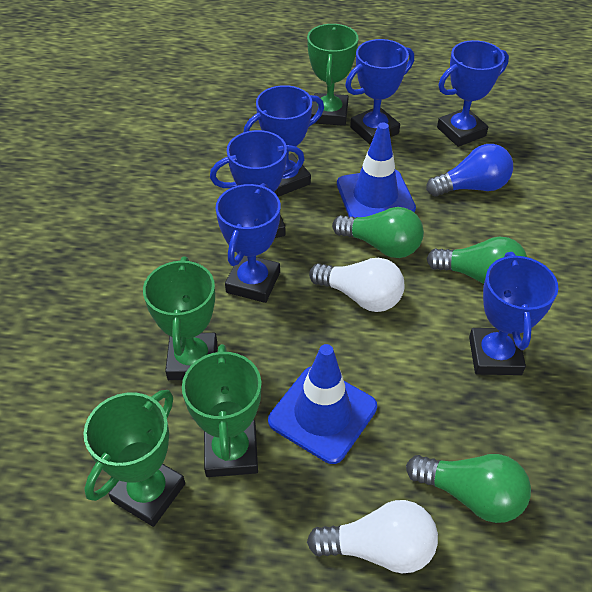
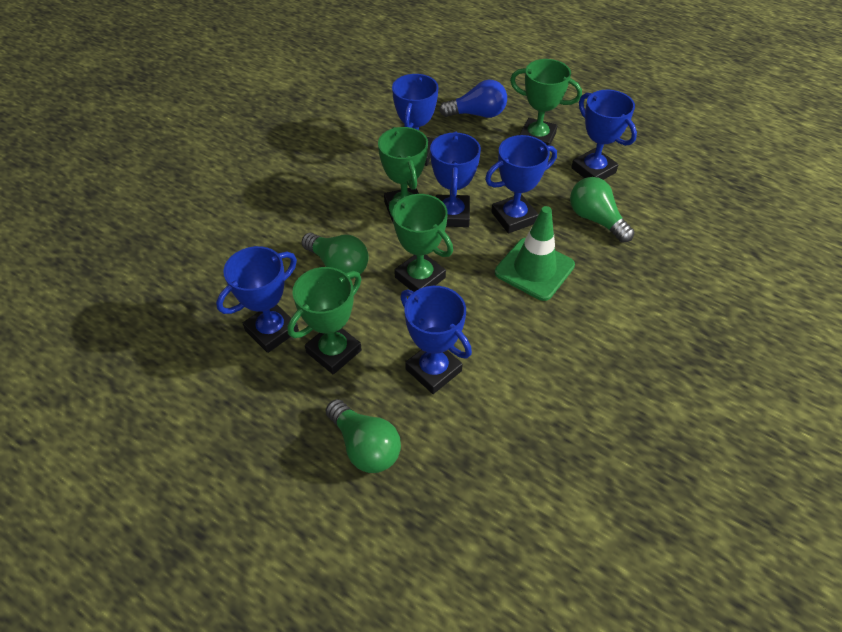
blue traffic cone: 2 -> 0
green traffic cone: 0 -> 1
white light bulb: 2 -> 0

